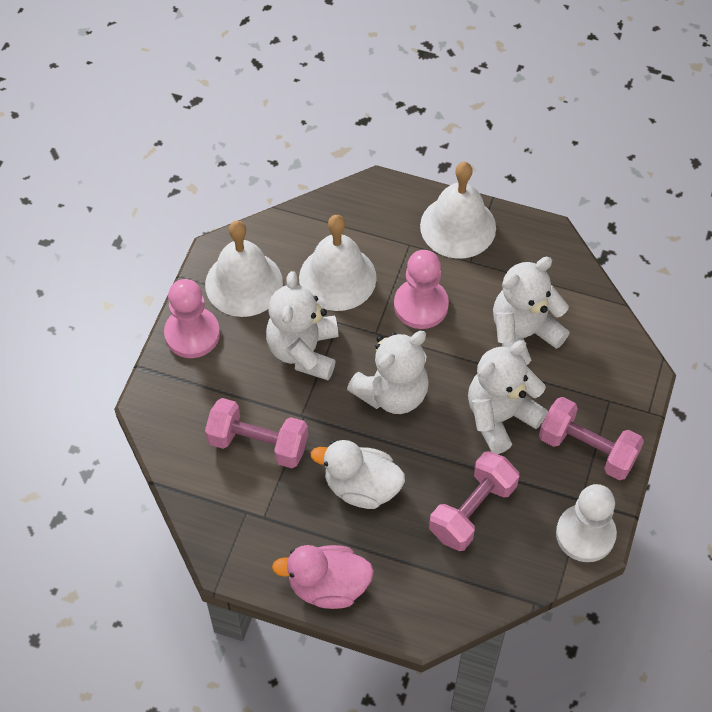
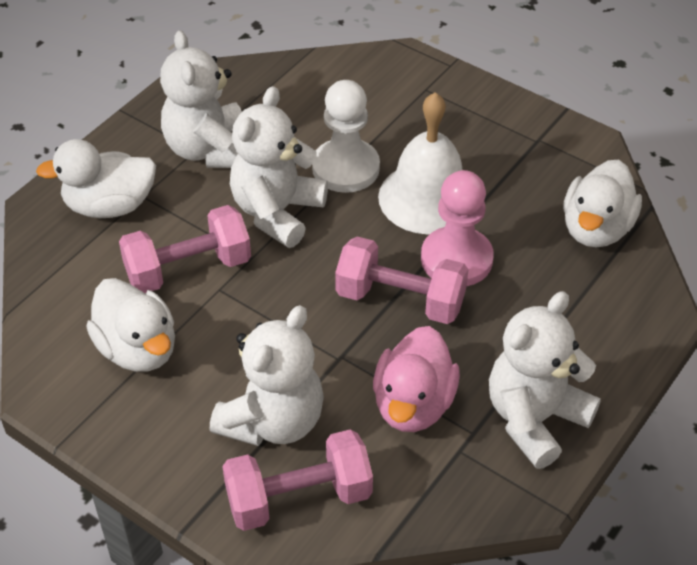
pink pawn: 2 -> 1
white bell: 3 -> 1
white duck: 1 -> 3

